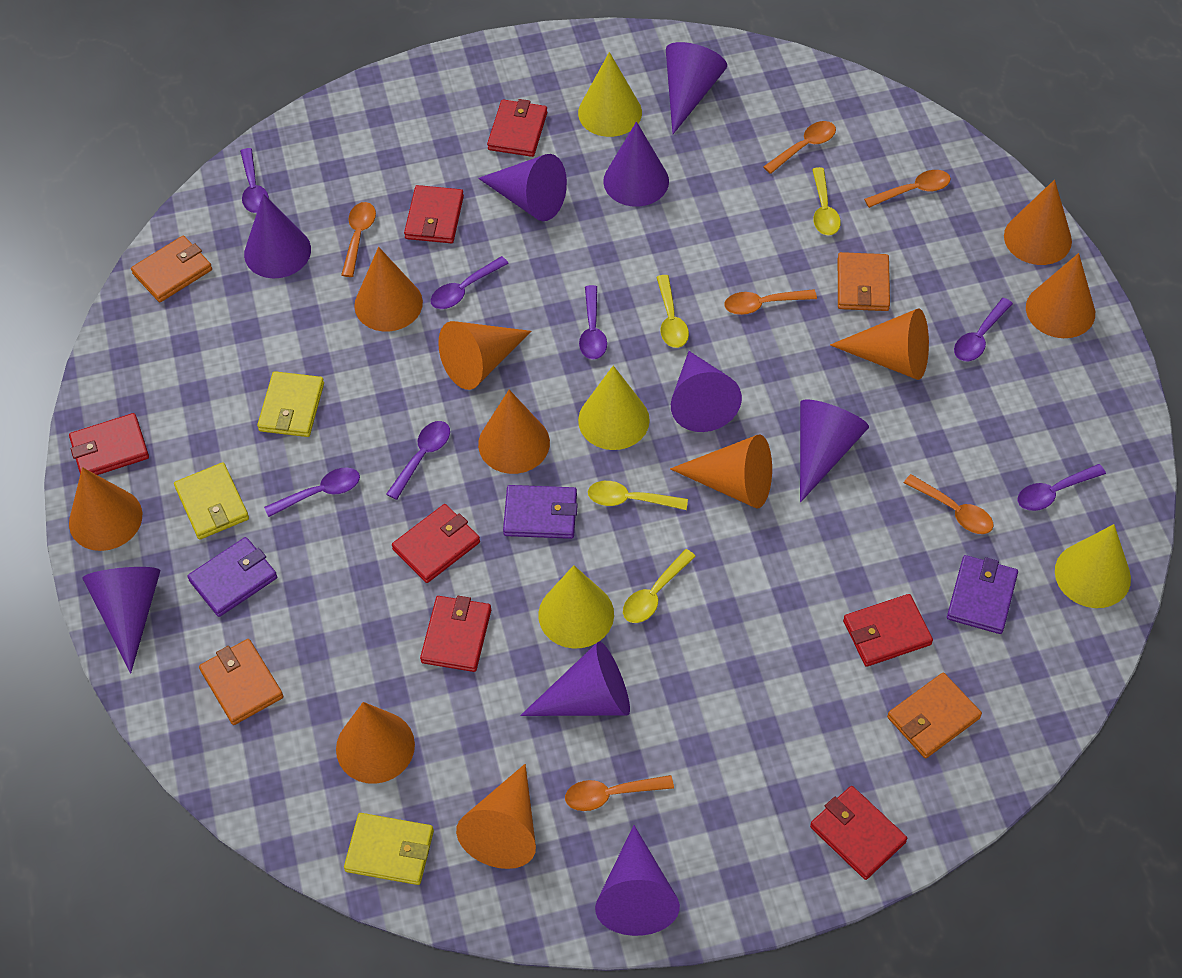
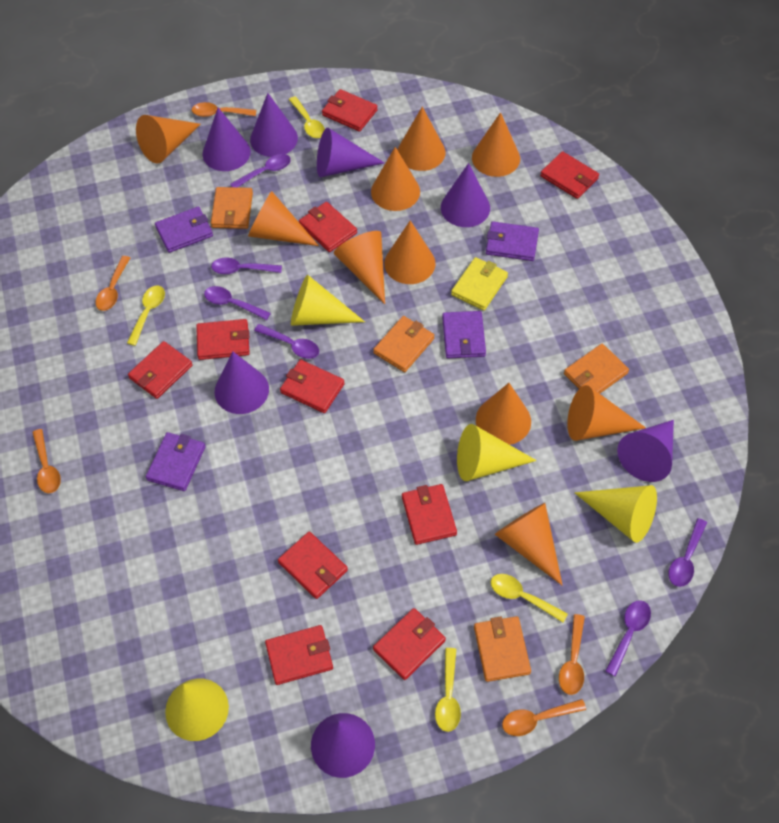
orange spoon: 6 -> 5
purple cone: 9 -> 7
purple spoon: 7 -> 6
purple wallet: 3 -> 4
red wallet: 7 -> 10
yellow wallet: 3 -> 1

